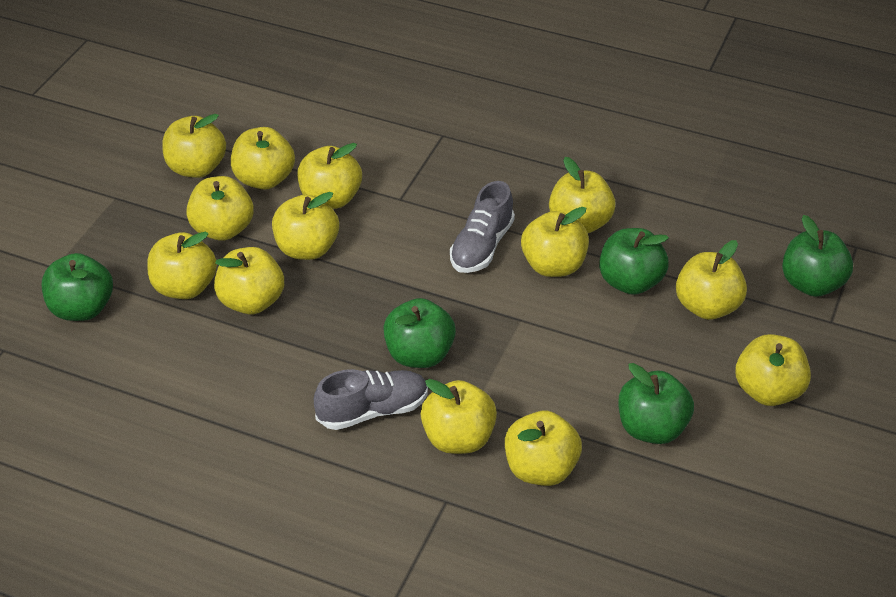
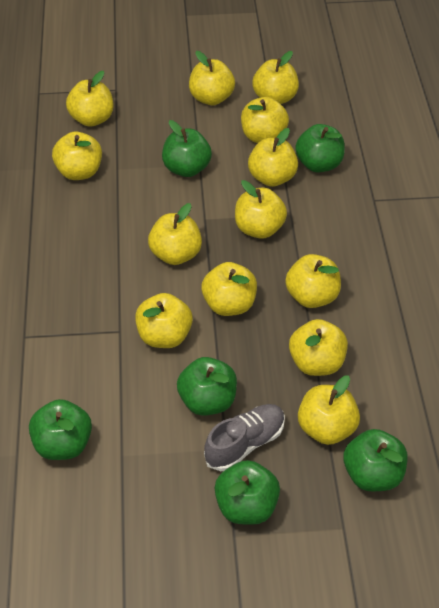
green apple: 5 -> 6
grey shoe: 2 -> 1

